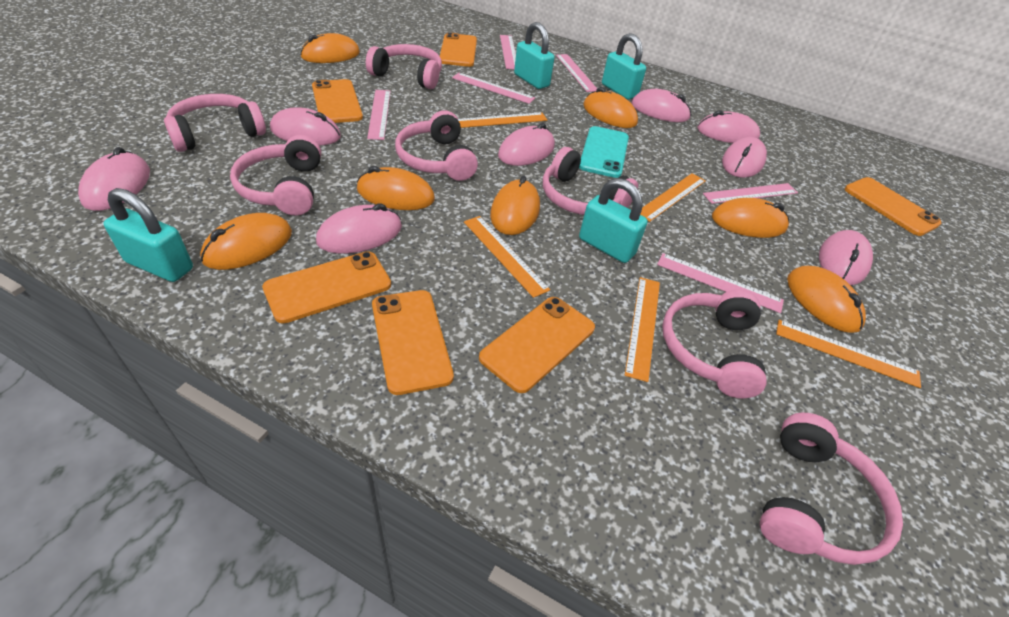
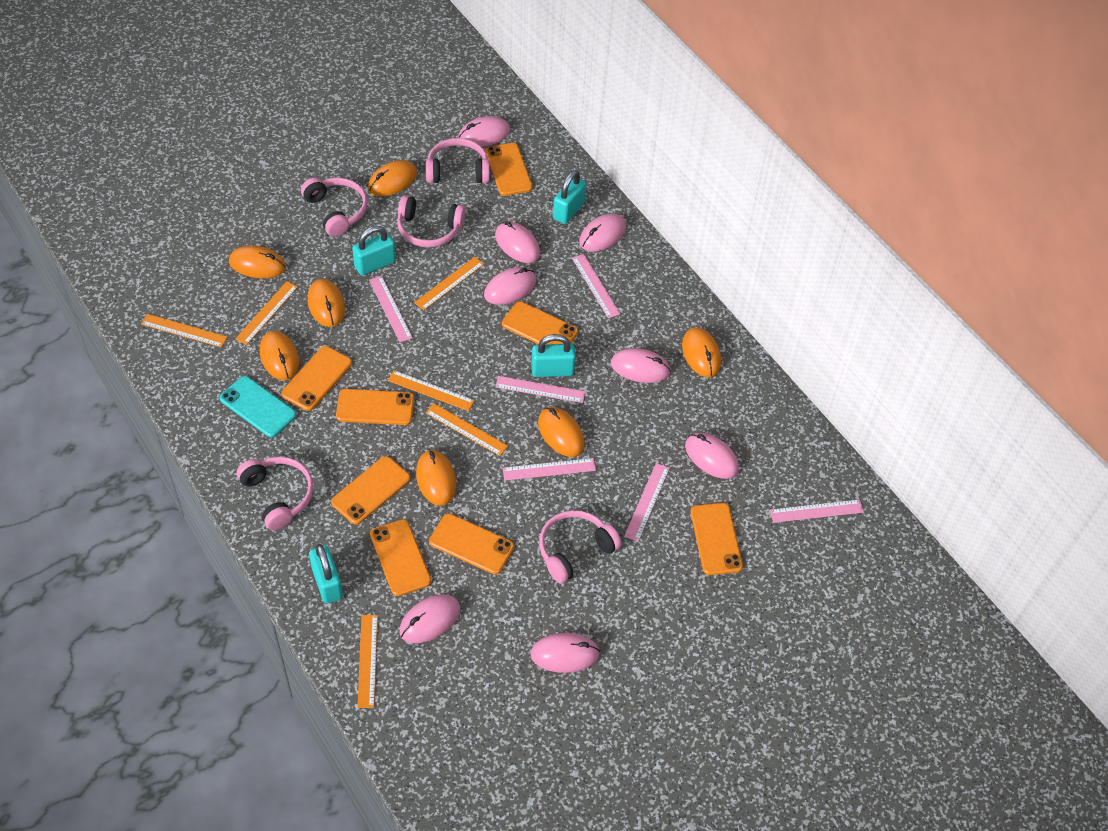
orange phone: 6 -> 8
orange ruler: 5 -> 6
pink headphones: 7 -> 5

